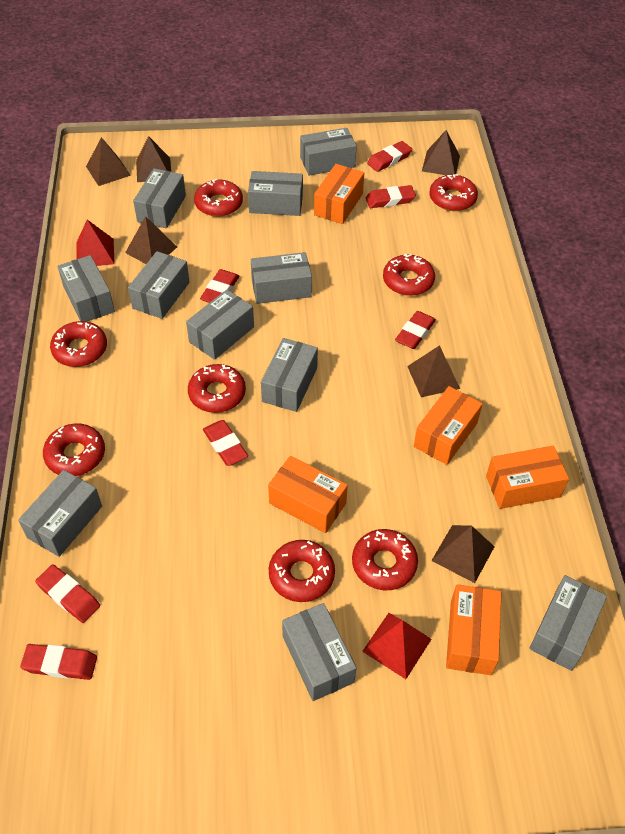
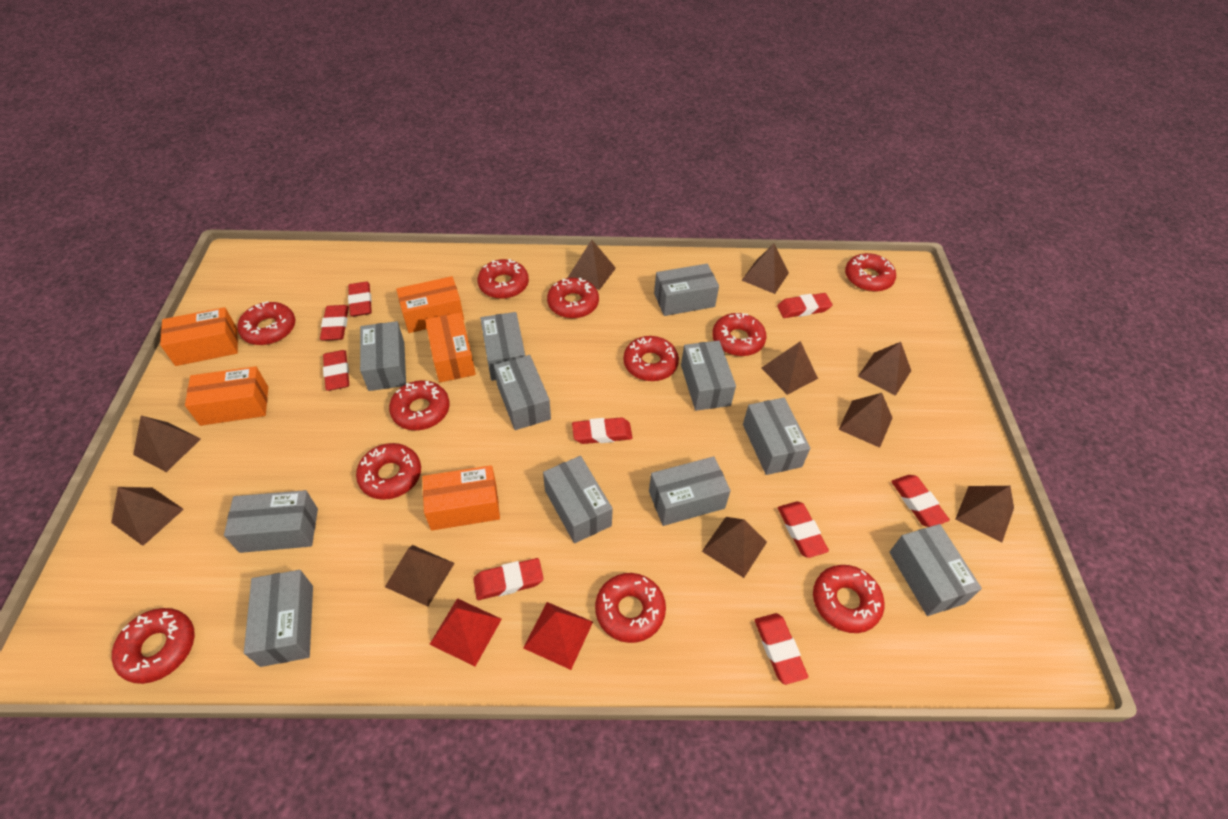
brown pyramid: 6 -> 10
red donut: 8 -> 11
red eraser: 7 -> 9

